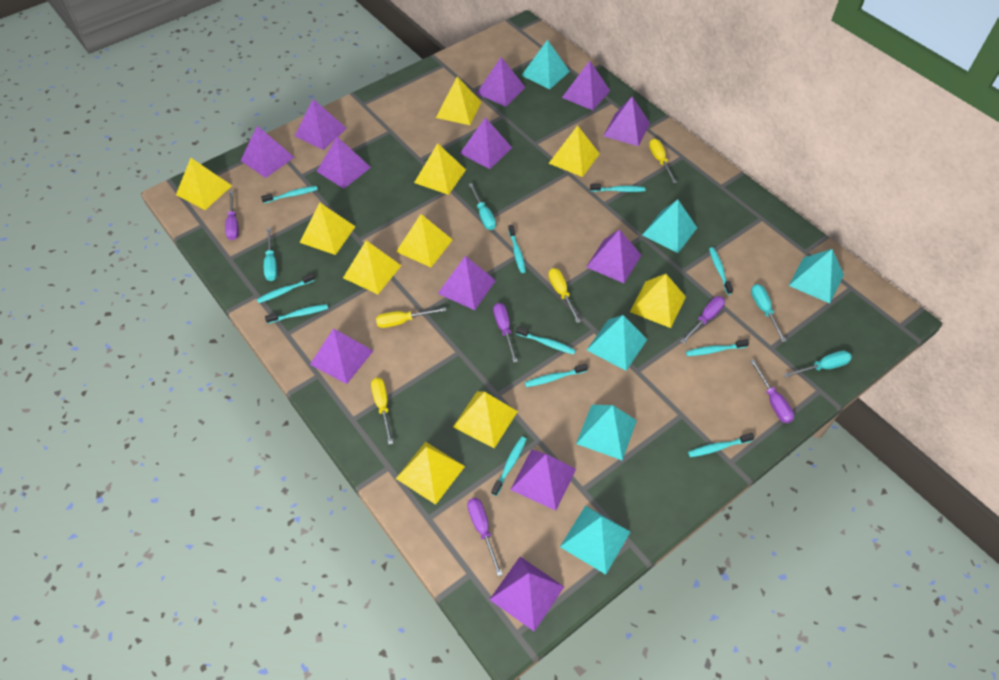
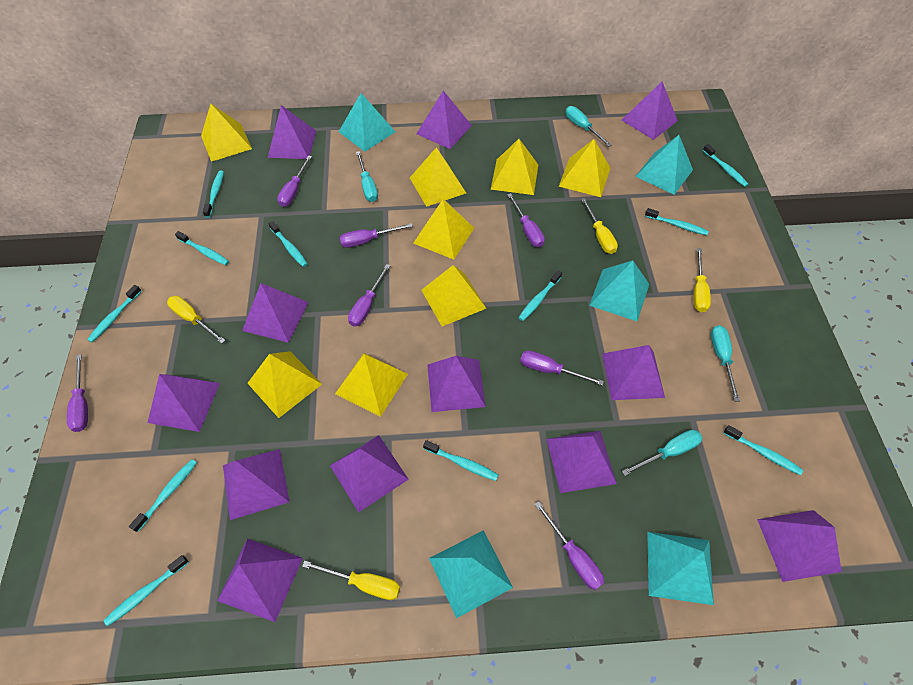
purple screwdriver: 5 -> 7
turquoise pyramid: 6 -> 5
yellow pyramid: 10 -> 8

